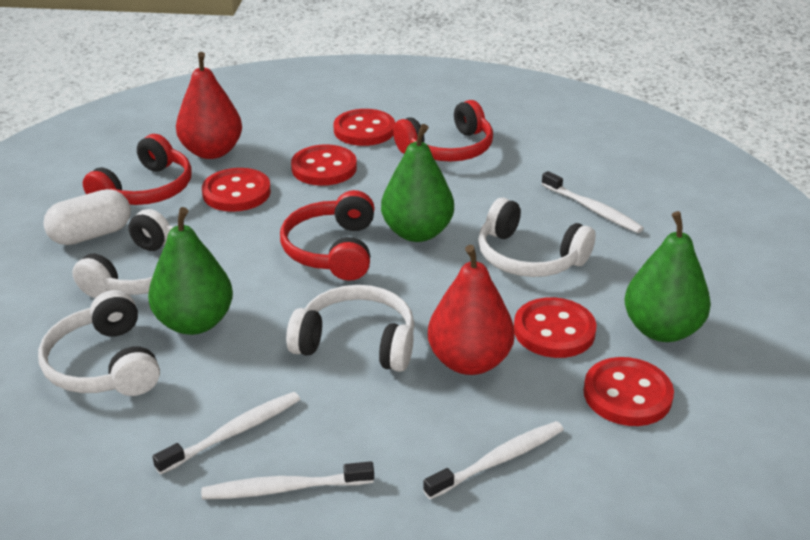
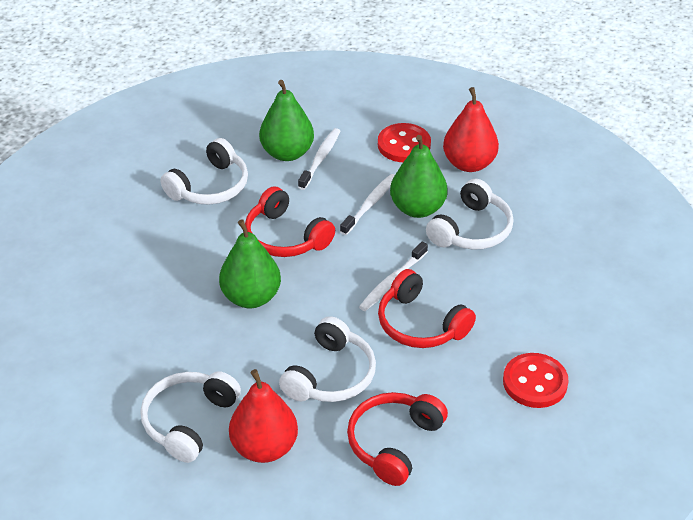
red button: 5 -> 2
white capsule: 1 -> 0
white toothbrush: 4 -> 3

